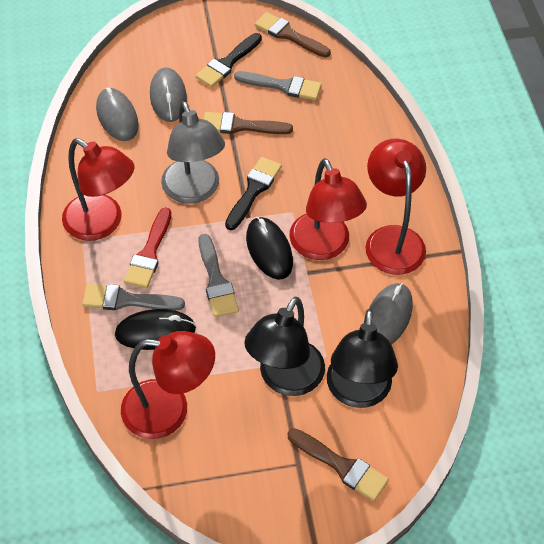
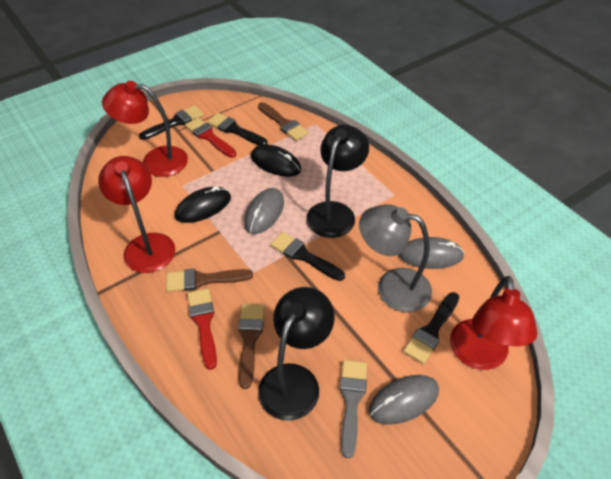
black brush: 2 -> 4
grey brush: 3 -> 1
red brush: 1 -> 2
red lamp: 4 -> 3

